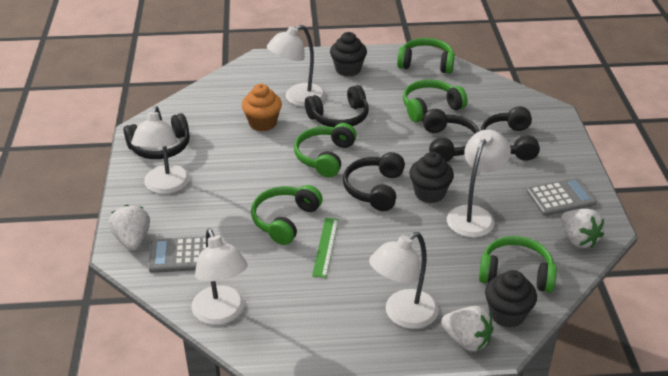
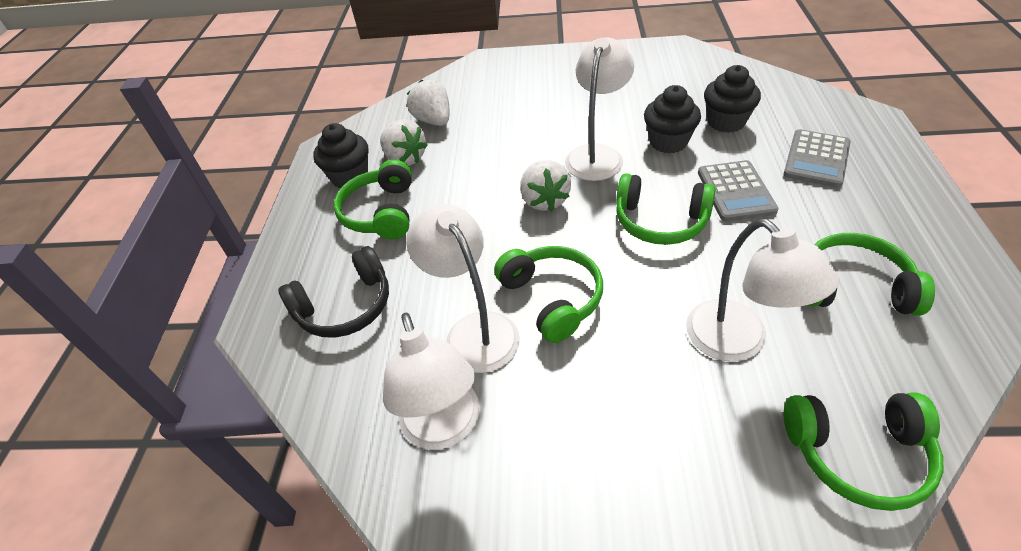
black headphones: 5 -> 1
green ruler: 1 -> 0
orange cupcake: 1 -> 0
white lamp: 5 -> 4

